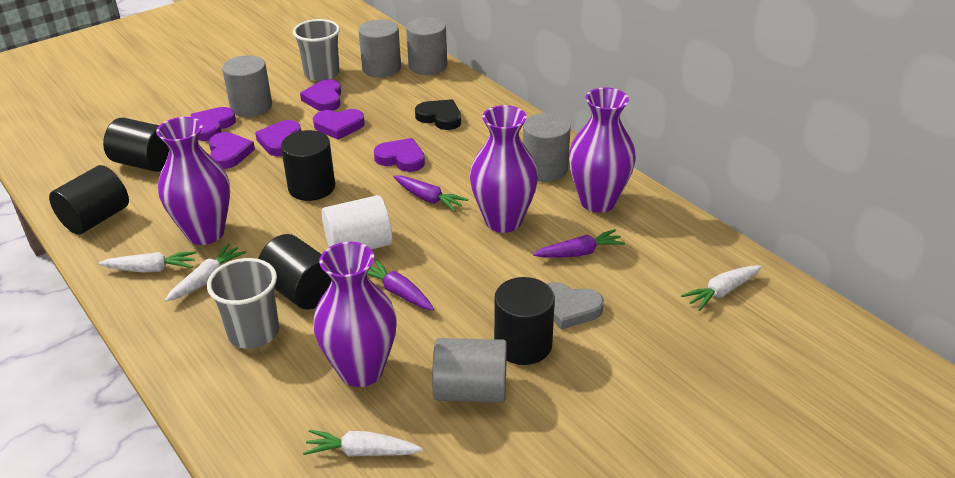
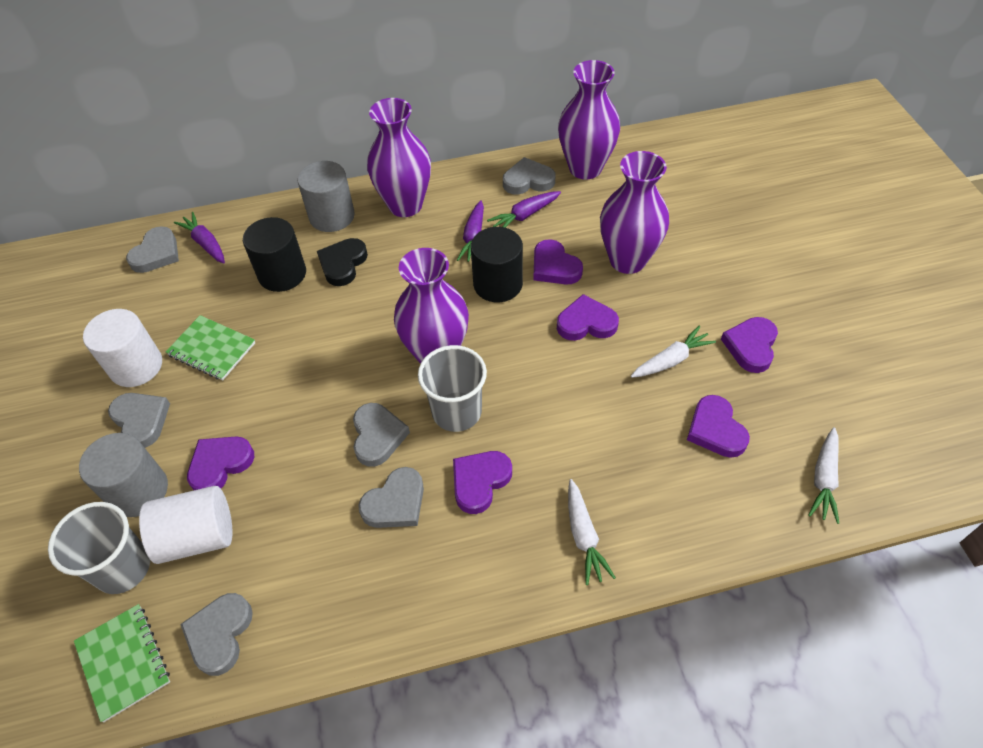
black cylinder: 5 -> 2
green notebook: 0 -> 2
grey cylinder: 5 -> 2
grey heart: 1 -> 6
white carrot: 4 -> 3
white cylinder: 1 -> 2

